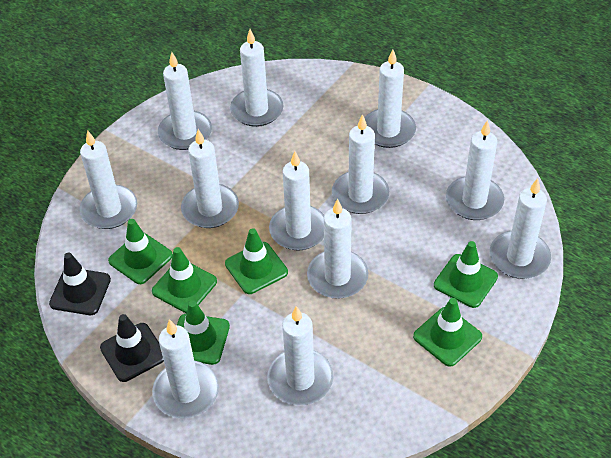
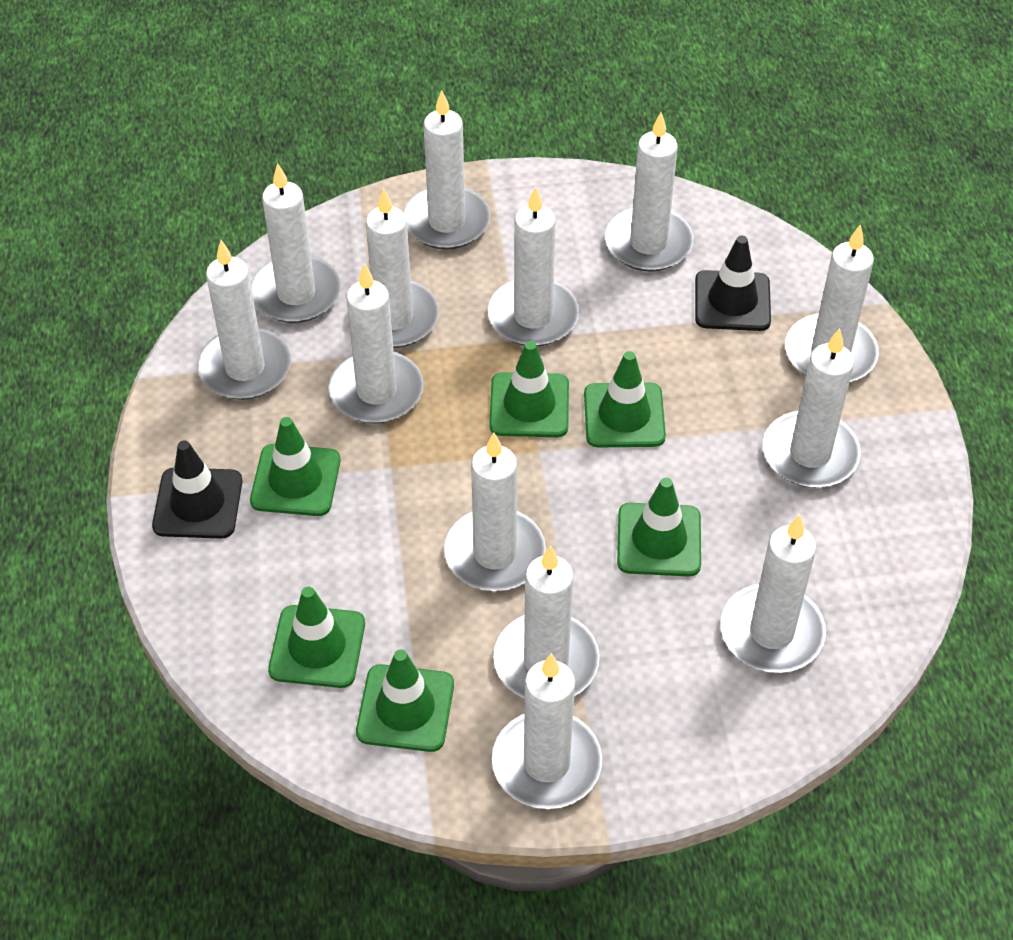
white candle: 12 -> 13

